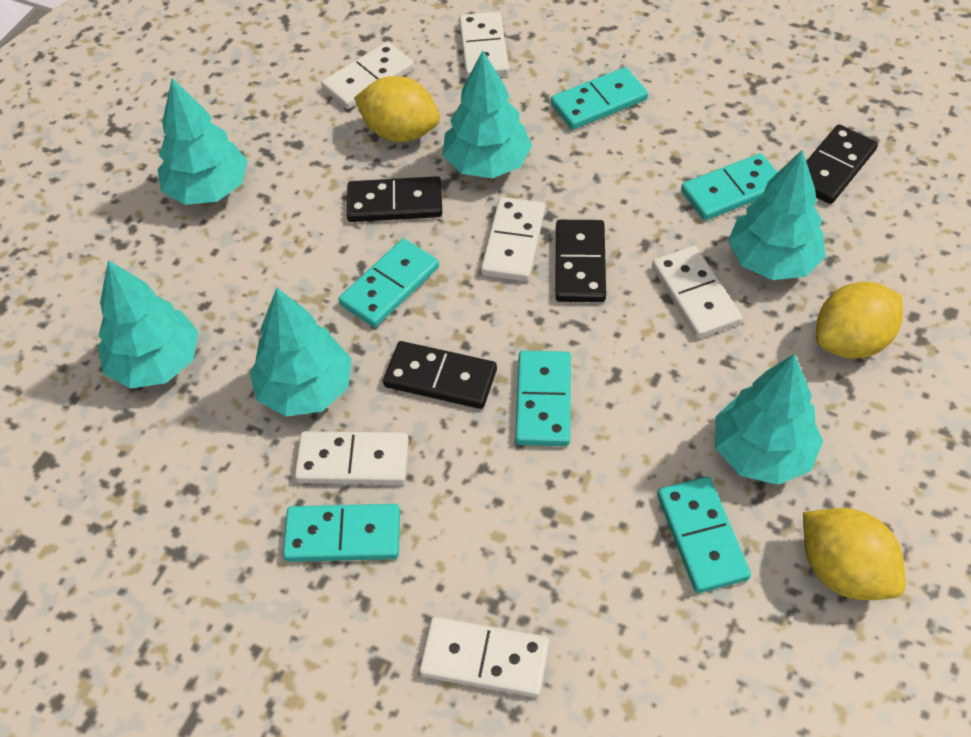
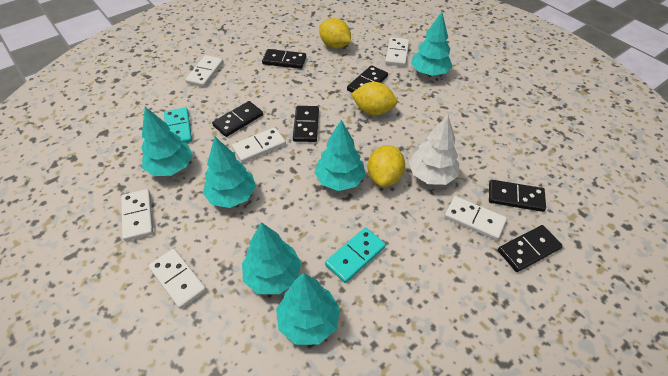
black domino: 4 -> 6
turquoise domino: 6 -> 2
white tree: 0 -> 1

